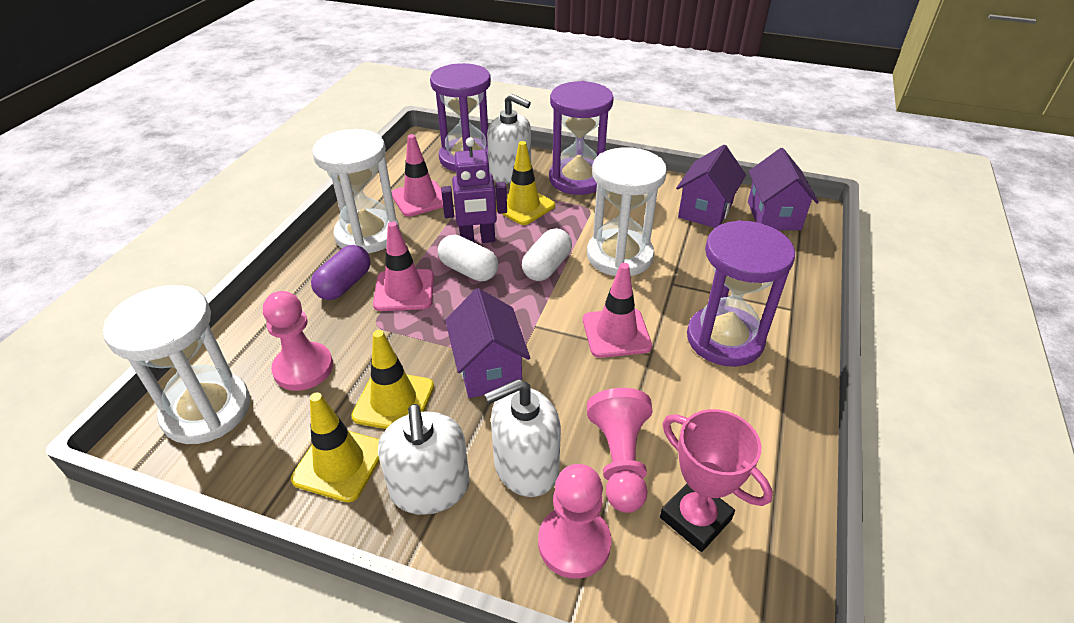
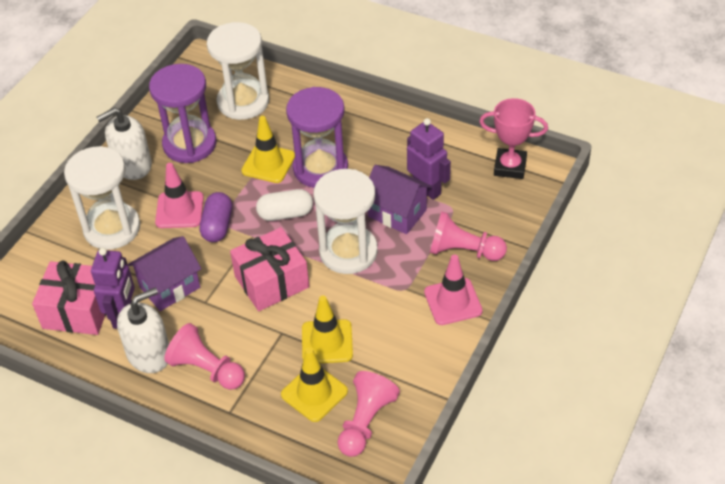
pink gift: 0 -> 2
pink traffic cone: 3 -> 2
purple hourglass: 3 -> 2
purple house: 3 -> 2
purple robot: 1 -> 2
white capsule: 2 -> 1
white soap dispenser: 3 -> 2

